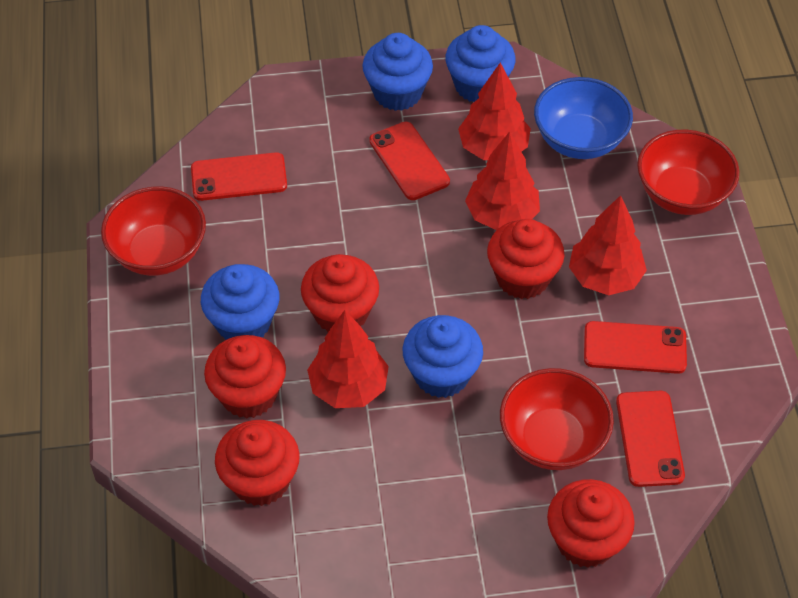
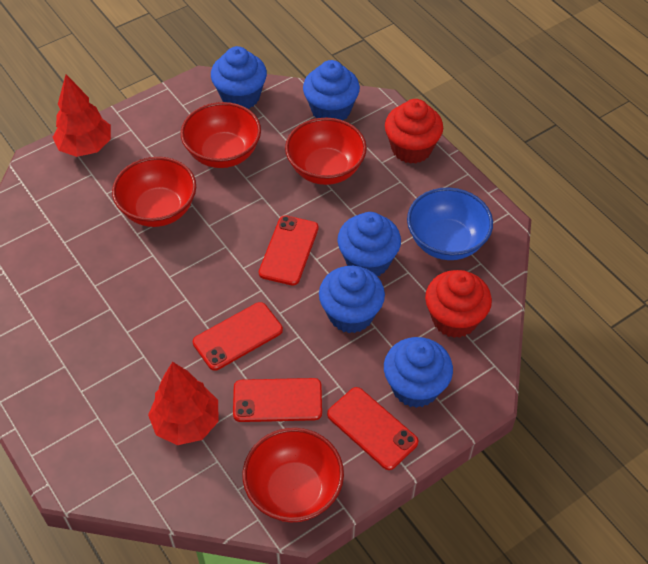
blue cupcake: 4 -> 5
red bowl: 3 -> 4
red cupcake: 5 -> 2
red tree: 4 -> 2

